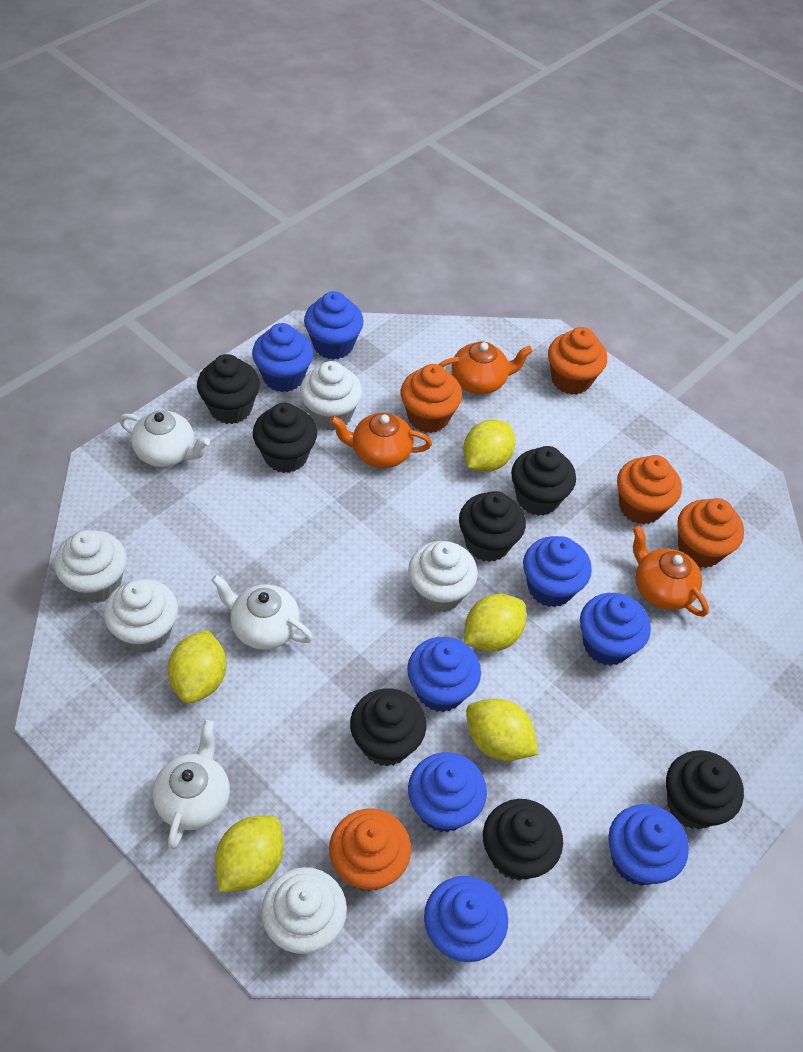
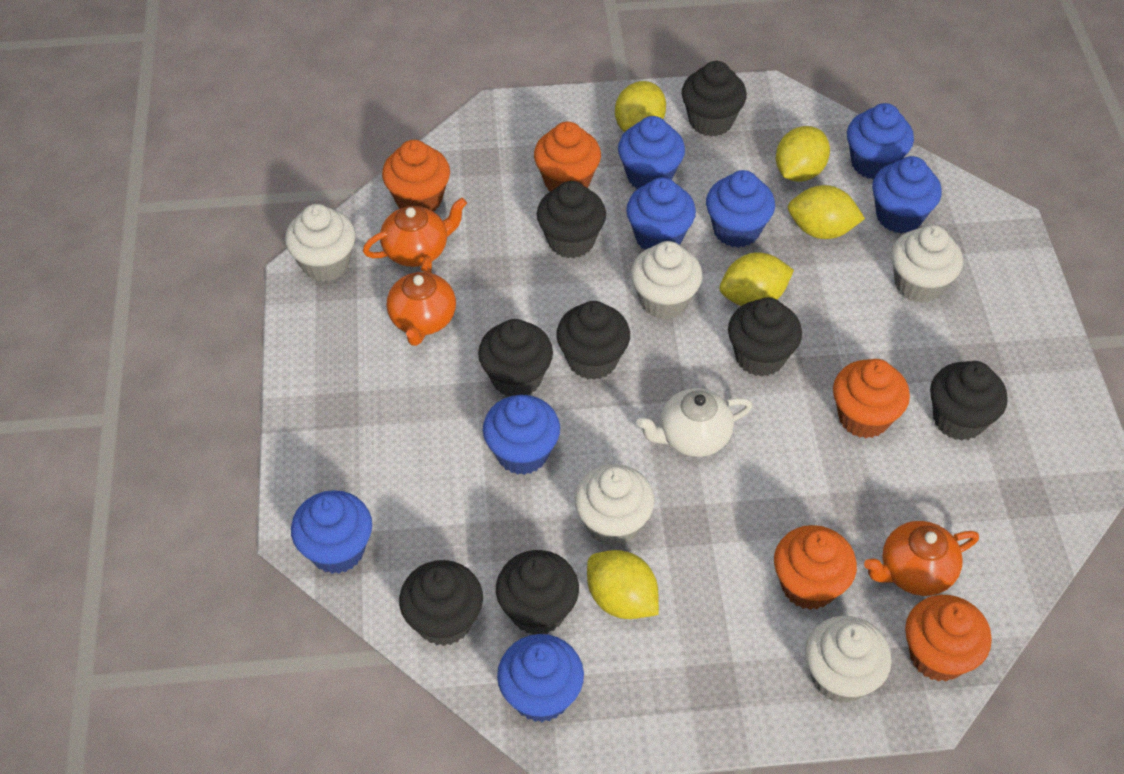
black cupcake: 7 -> 8
white teapot: 3 -> 1

